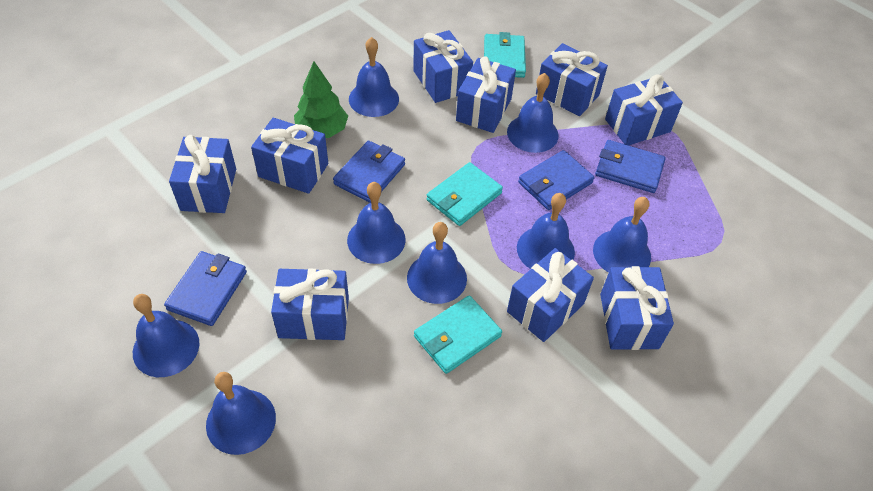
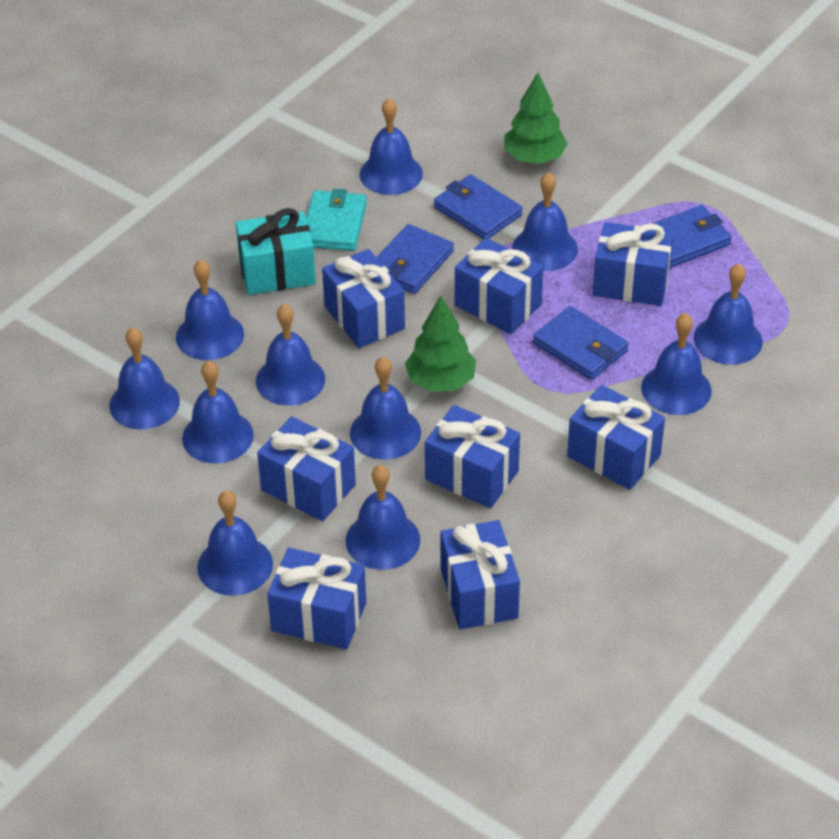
blue bell: 8 -> 11
blue gift: 9 -> 8
green tree: 1 -> 2
turquoise gift: 0 -> 1
turquoise wallet: 3 -> 1

